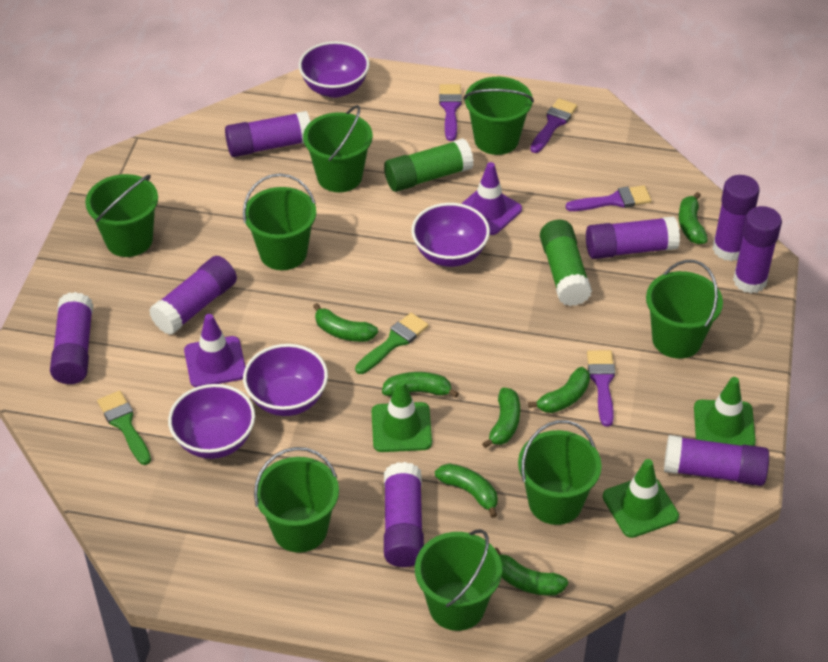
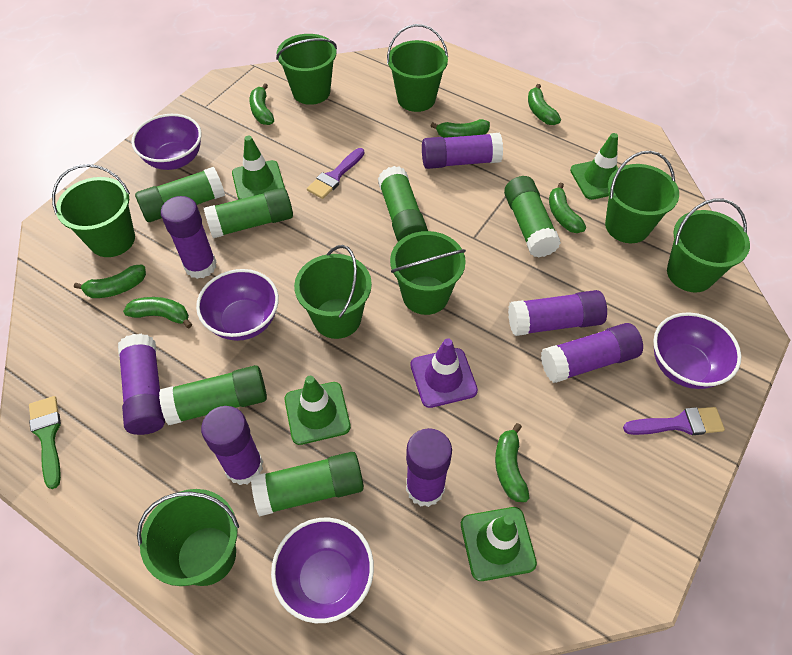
green brush: 2 -> 1
green glue stick: 2 -> 6
green traffic cone: 3 -> 4
purple brush: 4 -> 2
purple glue stick: 8 -> 7
purple traffic cone: 2 -> 1

